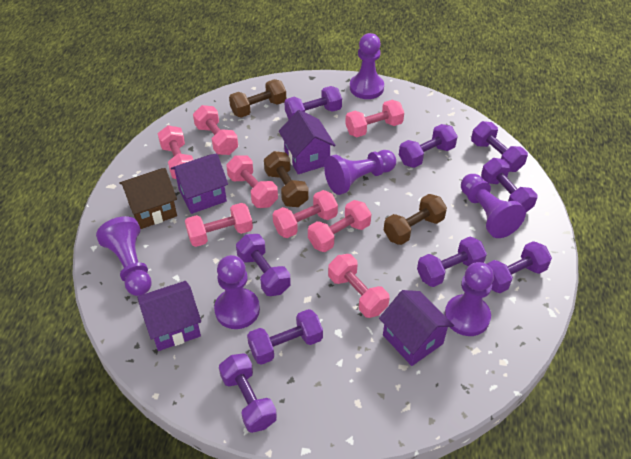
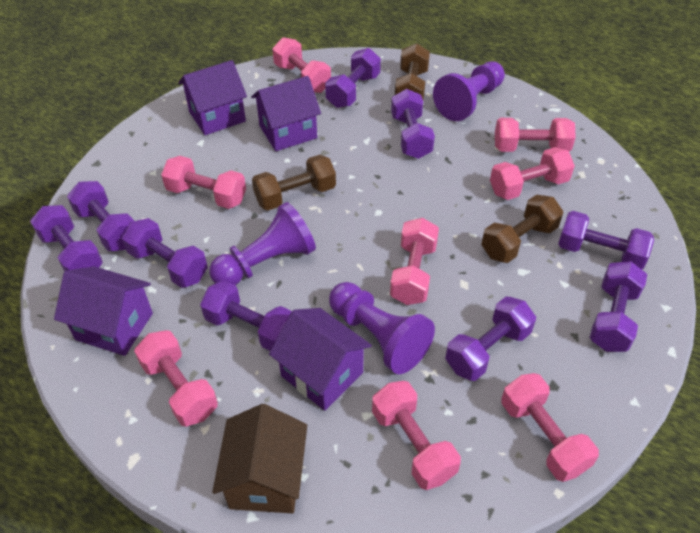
purple pawn: 6 -> 3

